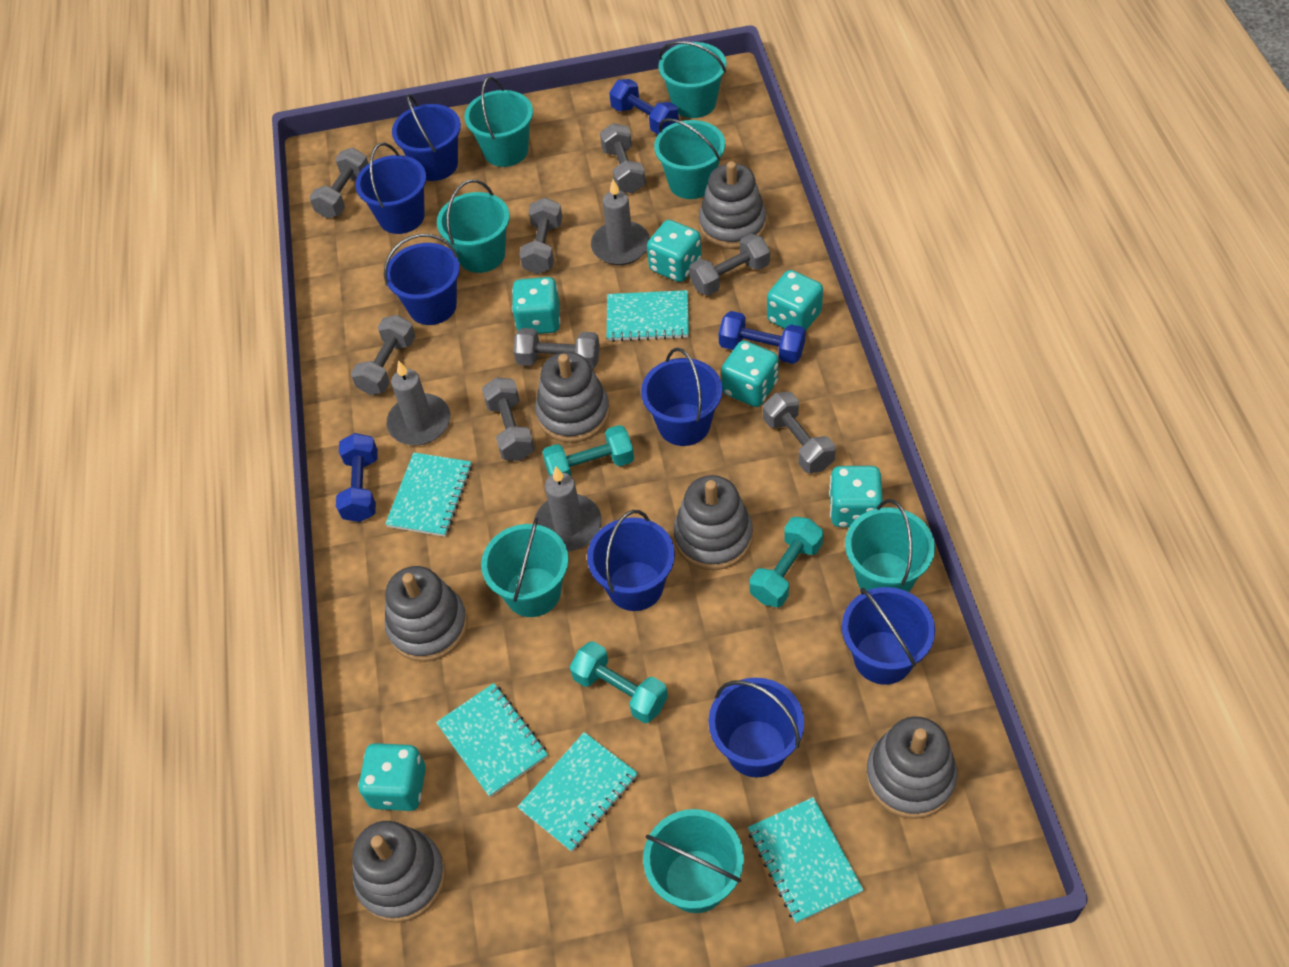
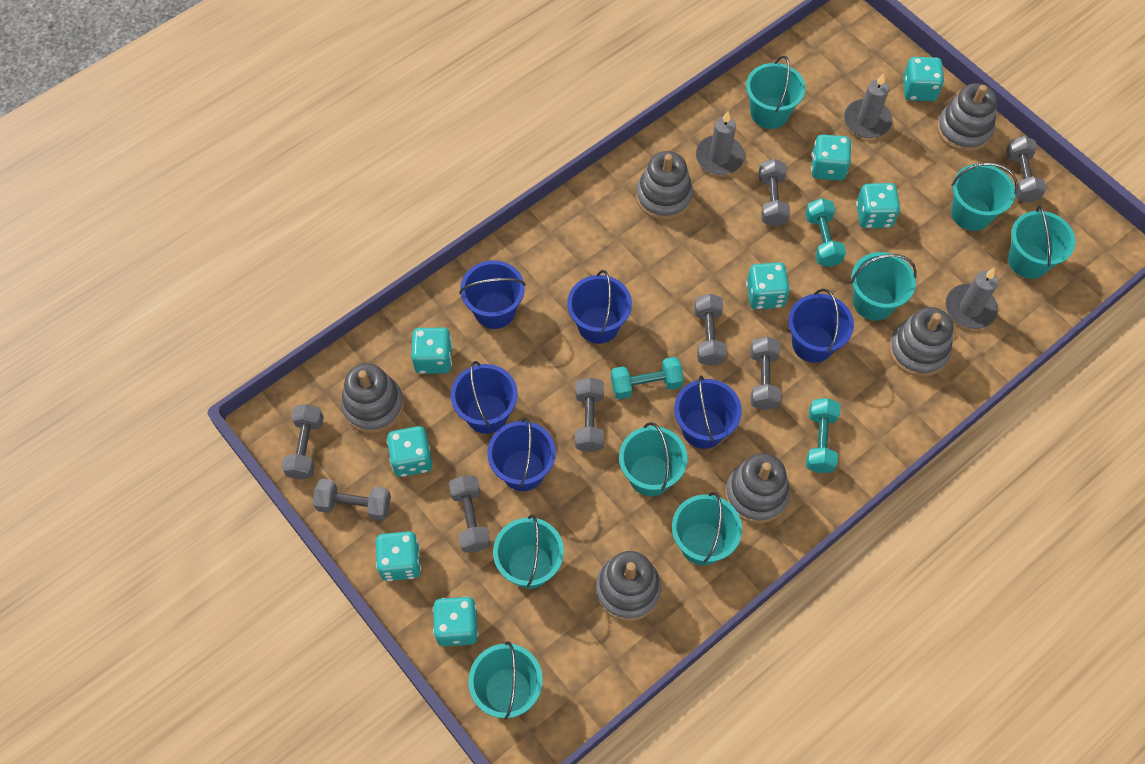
blue bucket: 7 -> 6
blue dumbbell: 3 -> 0
turquoise bucket: 7 -> 8
turquoise dice: 6 -> 8
turquoise notebook: 5 -> 0

